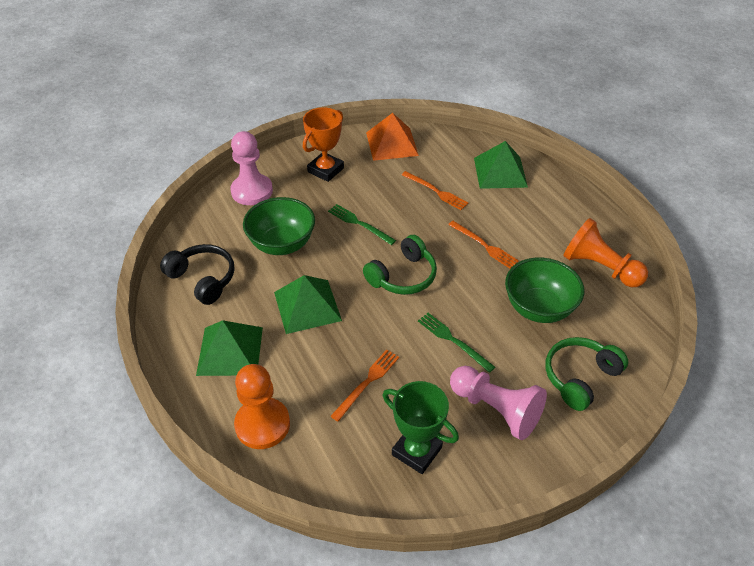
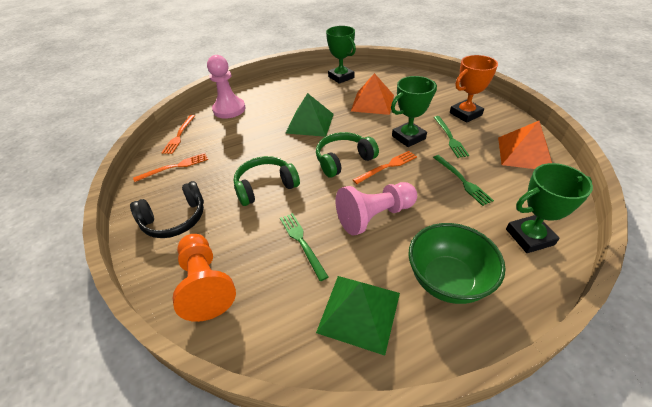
green bowl: 2 -> 1
green fork: 2 -> 3
green pyramid: 3 -> 2
green trophy: 1 -> 3
orange pawn: 2 -> 1
orange pyramid: 1 -> 2

